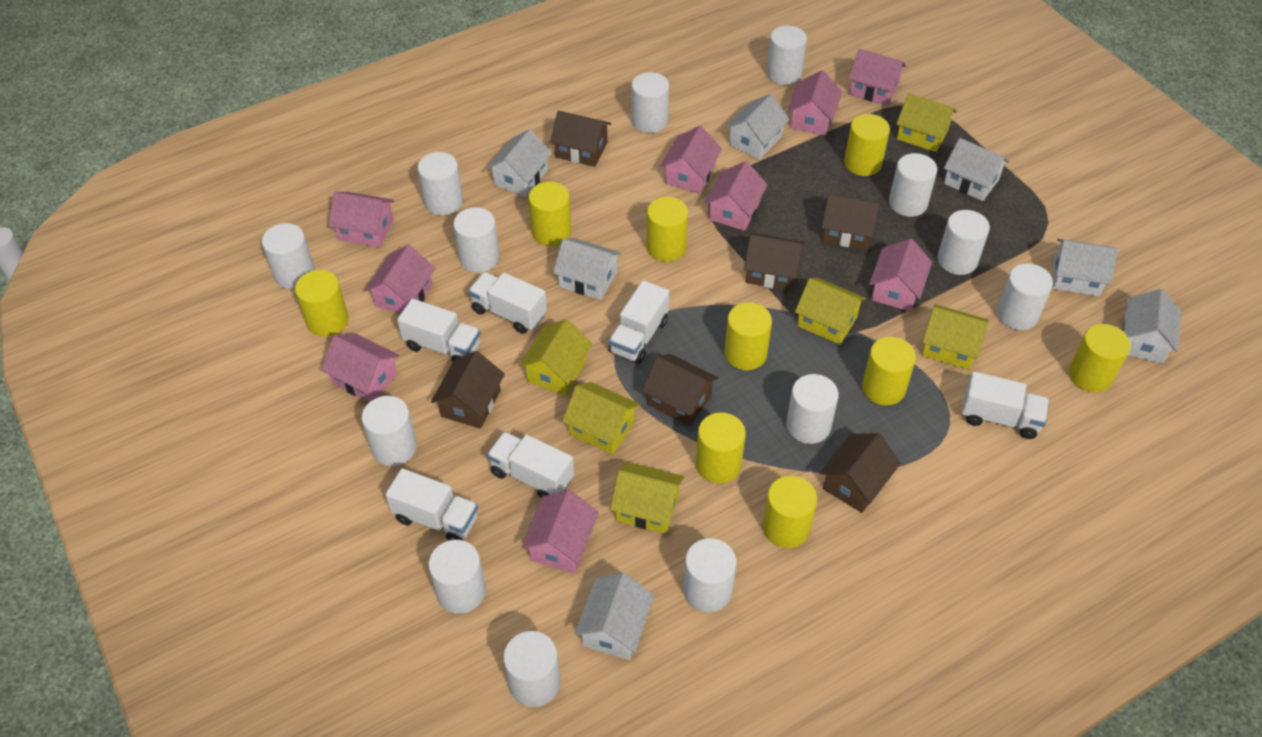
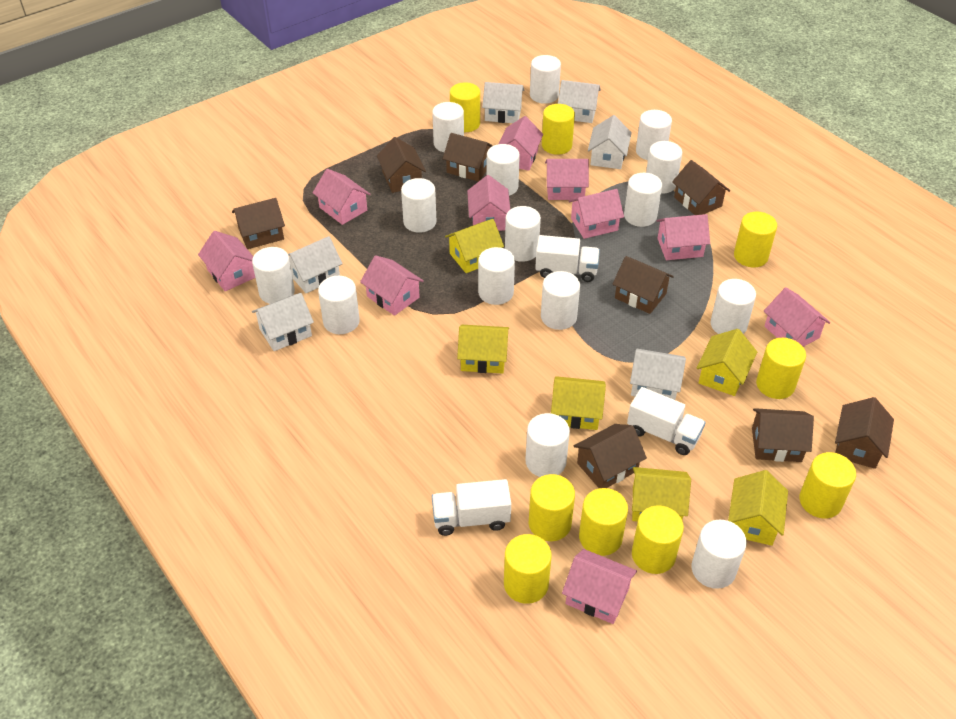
brown house: 6 -> 8
pink house: 9 -> 10
white cylinder: 13 -> 15
white house: 7 -> 6
white truck: 6 -> 3

